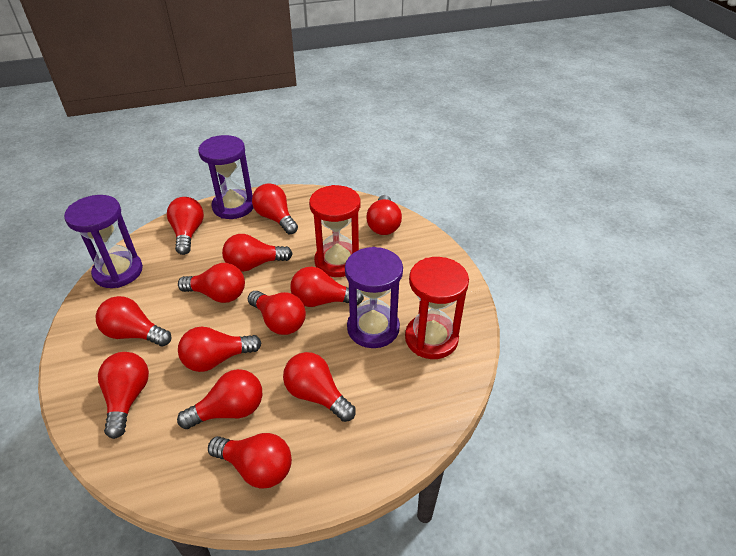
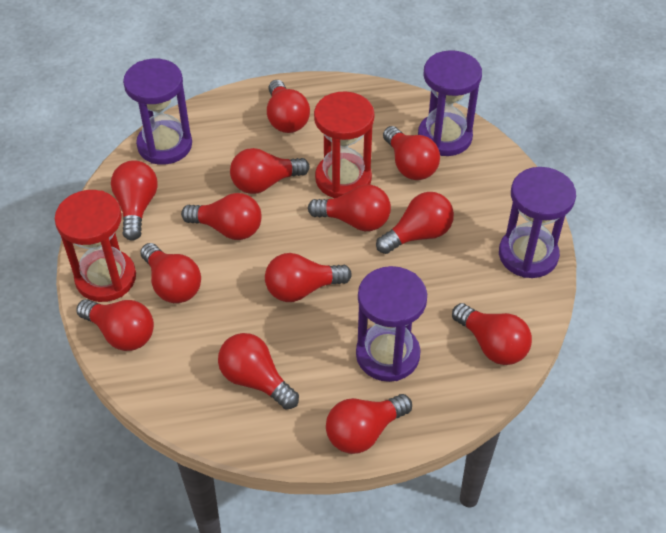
purple hourglass: 3 -> 4

